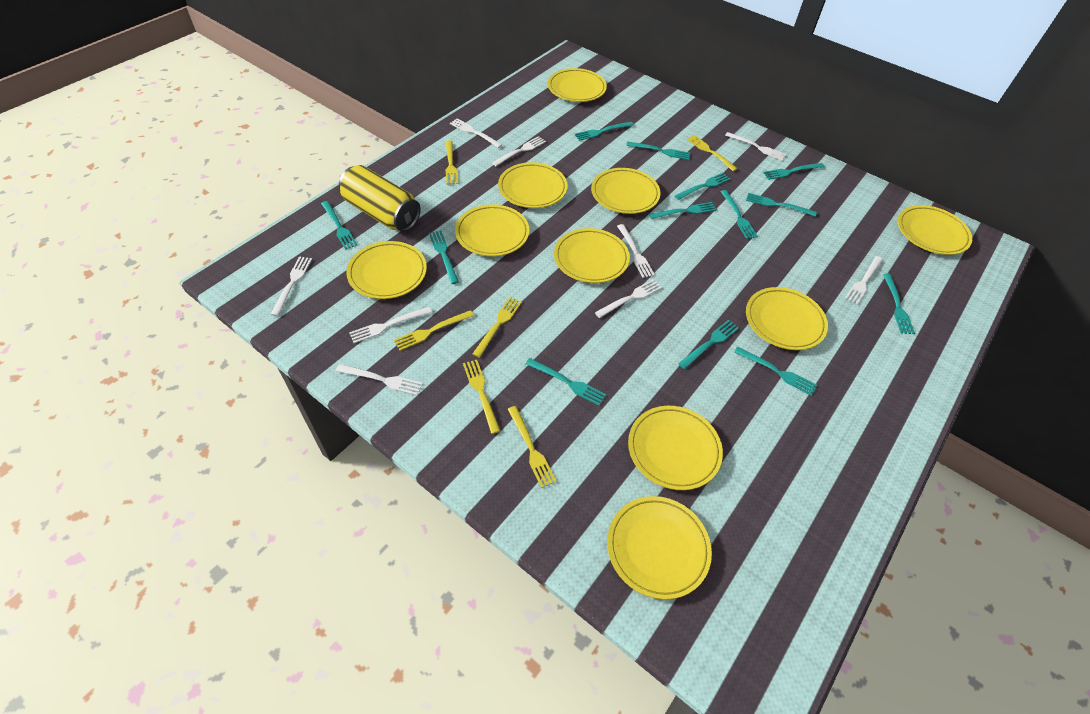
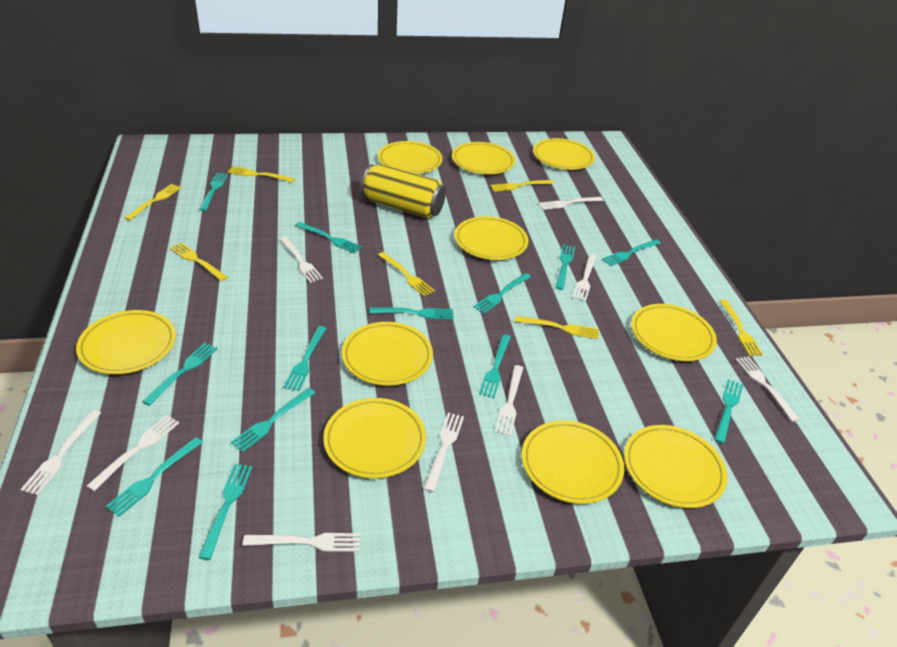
yellow fork: 6 -> 7

